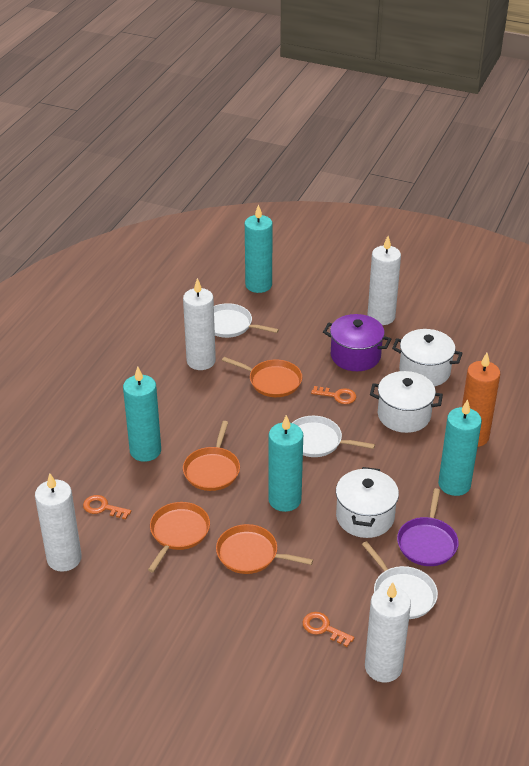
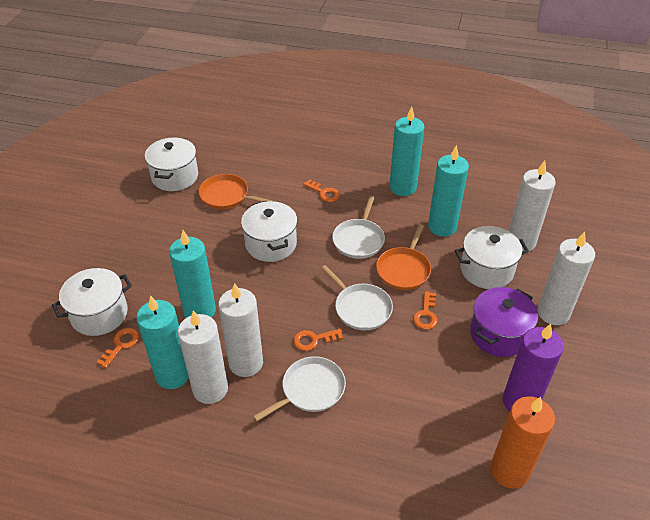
orange key: 3 -> 4
orange pan: 4 -> 2
purple candle: 0 -> 1
purple pan: 1 -> 0
white pot: 3 -> 4

